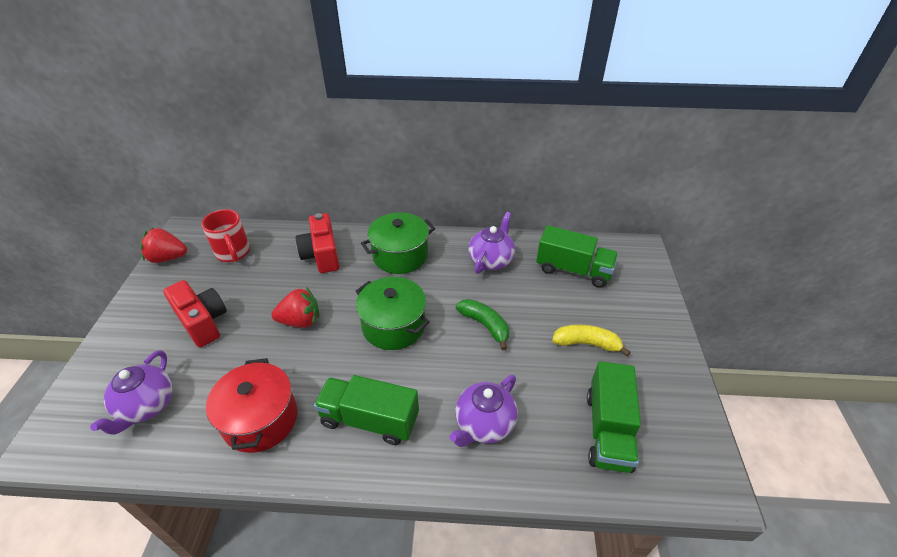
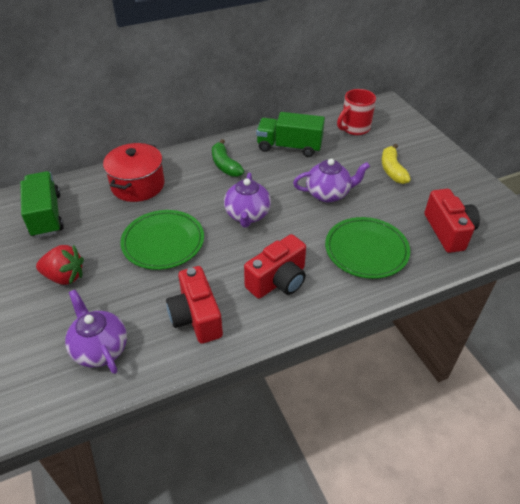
green plate: 0 -> 2
green pot: 2 -> 0
green truck: 3 -> 2
red camera: 2 -> 3
red strawberry: 2 -> 1

